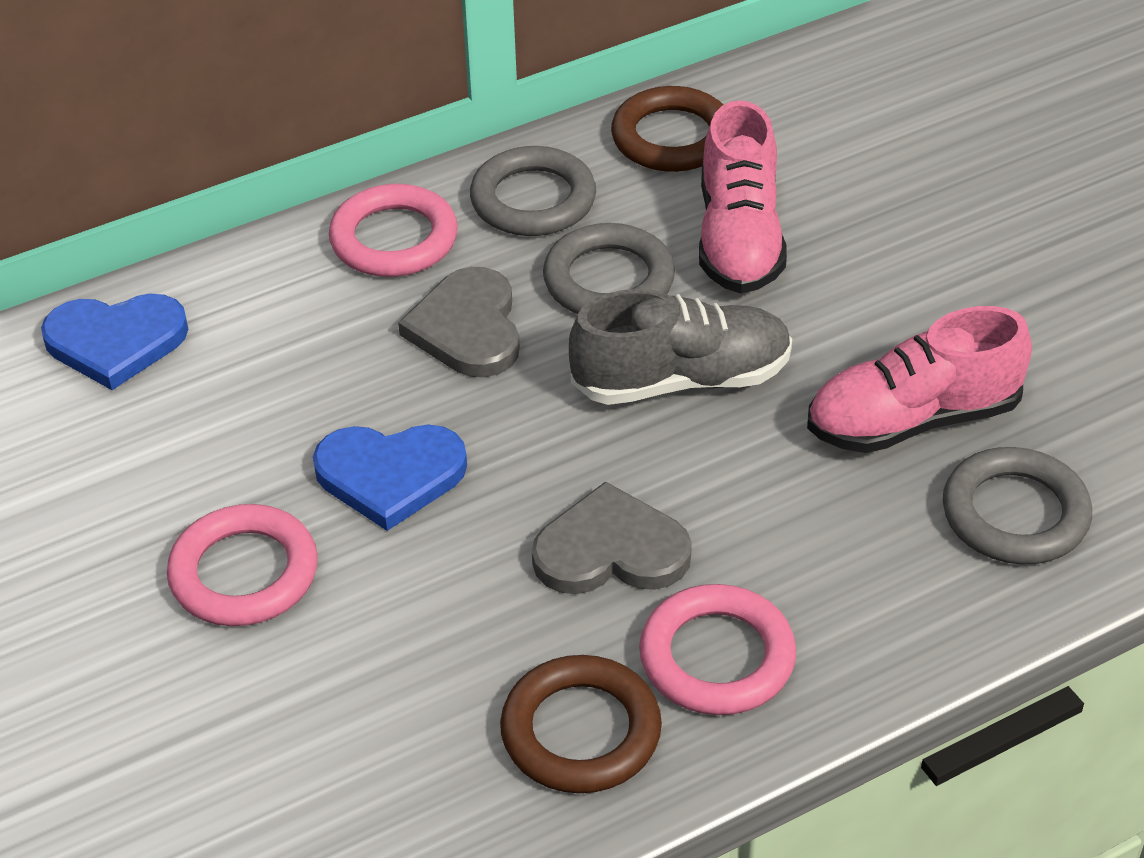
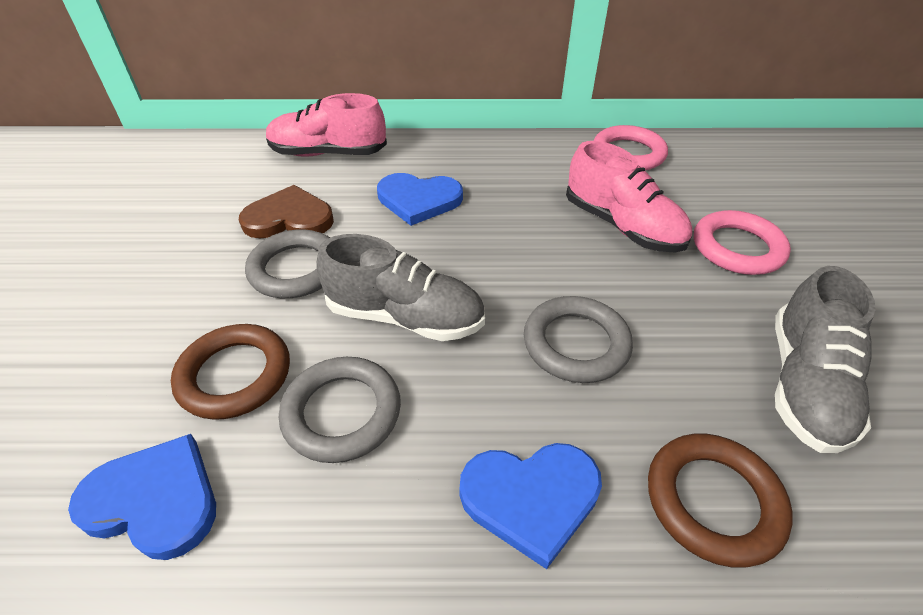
blue heart: 2 -> 3
brown heart: 0 -> 1
grey heart: 2 -> 0
grey shoe: 1 -> 2
pink ring: 3 -> 2

